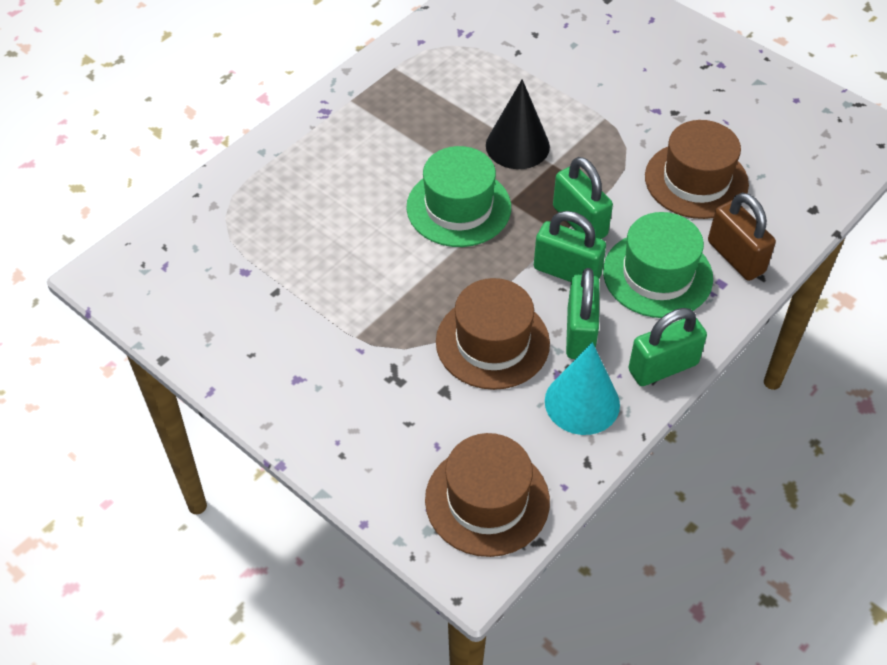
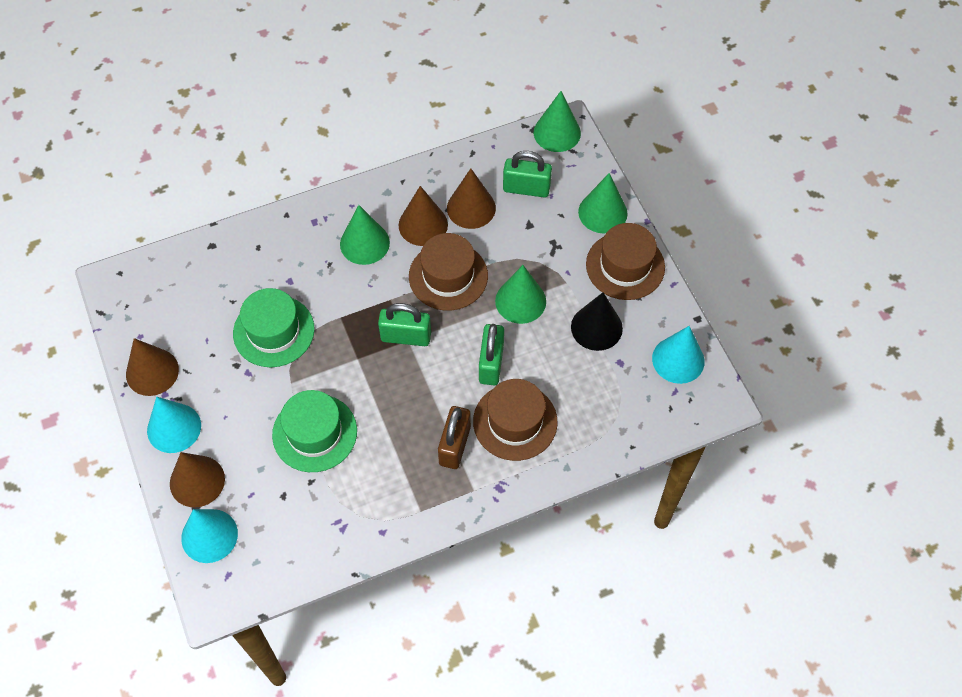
brown cone: 0 -> 4
green cone: 0 -> 4
green padlock: 4 -> 3
turquoise cone: 1 -> 3

